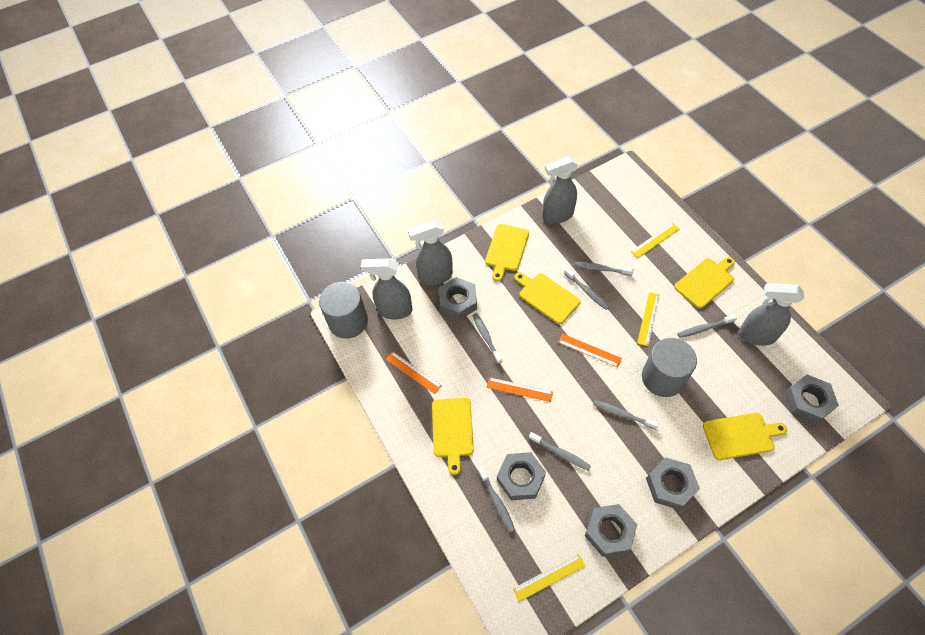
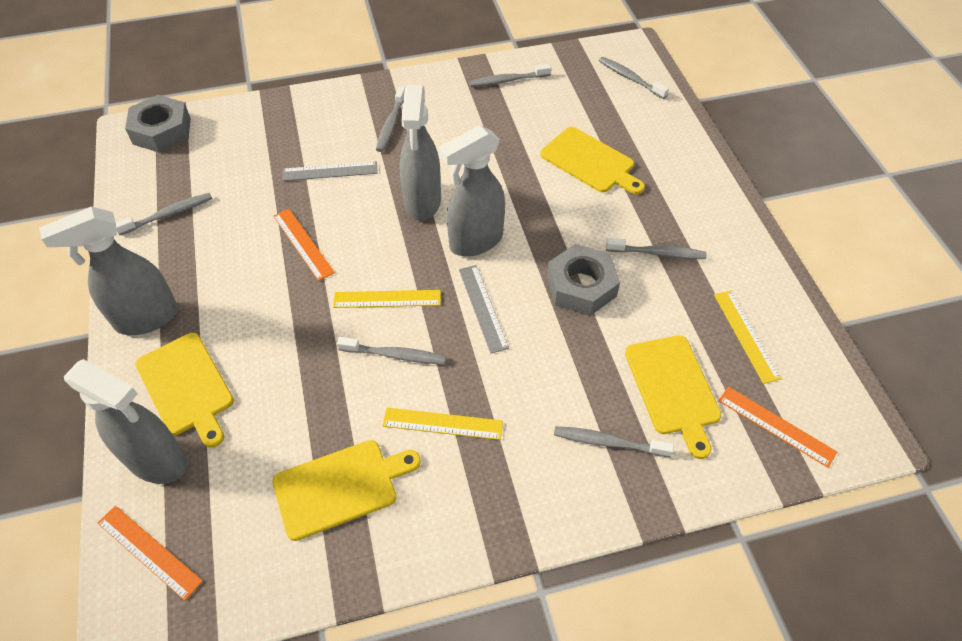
grey cylinder: 2 -> 0
grey nut: 5 -> 2
grey ruler: 0 -> 2
yellow cutting board: 5 -> 4

